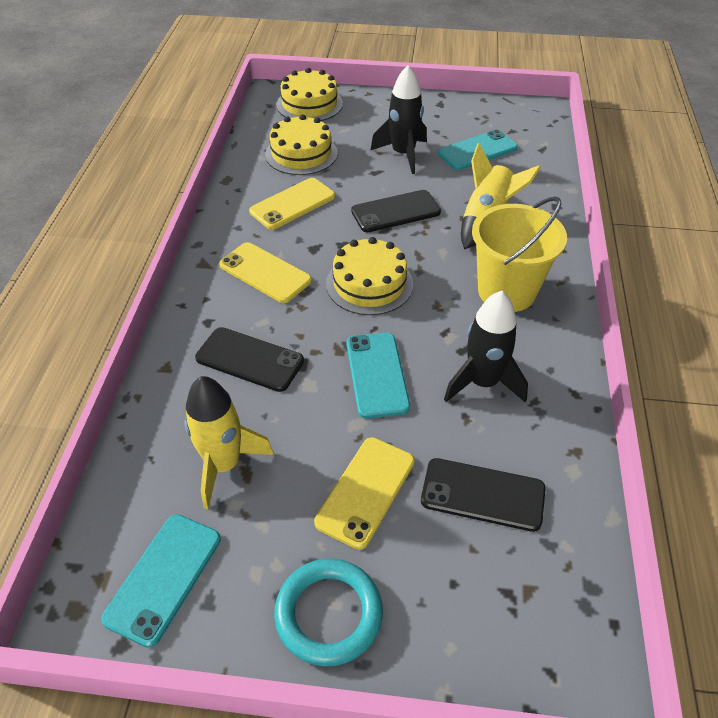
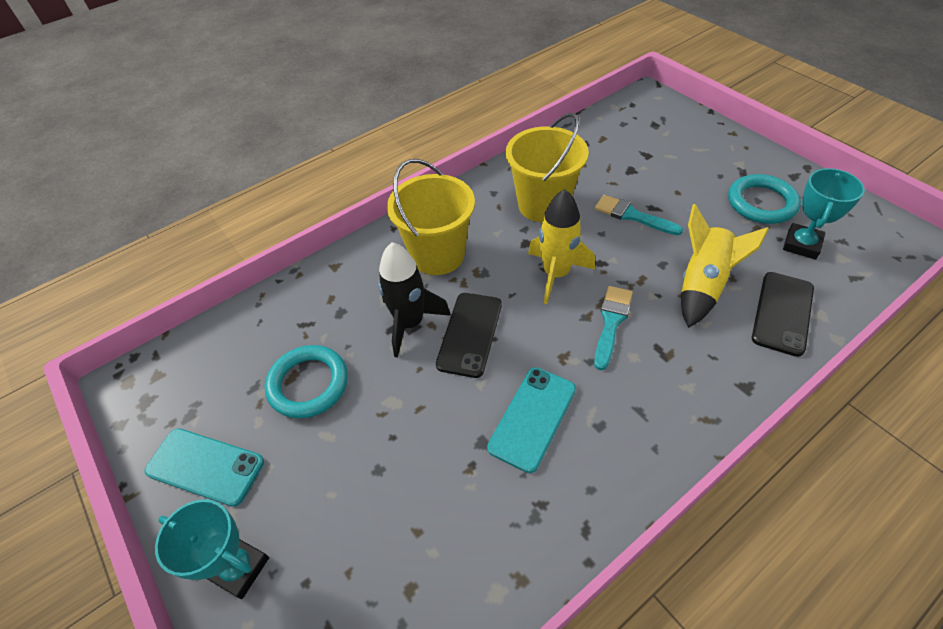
black phone: 3 -> 2
black rocket: 2 -> 1
turquoise brush: 0 -> 2
turquoise phone: 3 -> 2
turquoise ring: 1 -> 2
turquoise trophy: 0 -> 2
yellow bucket: 1 -> 2
yellow cake: 3 -> 0
yellow phone: 3 -> 0

